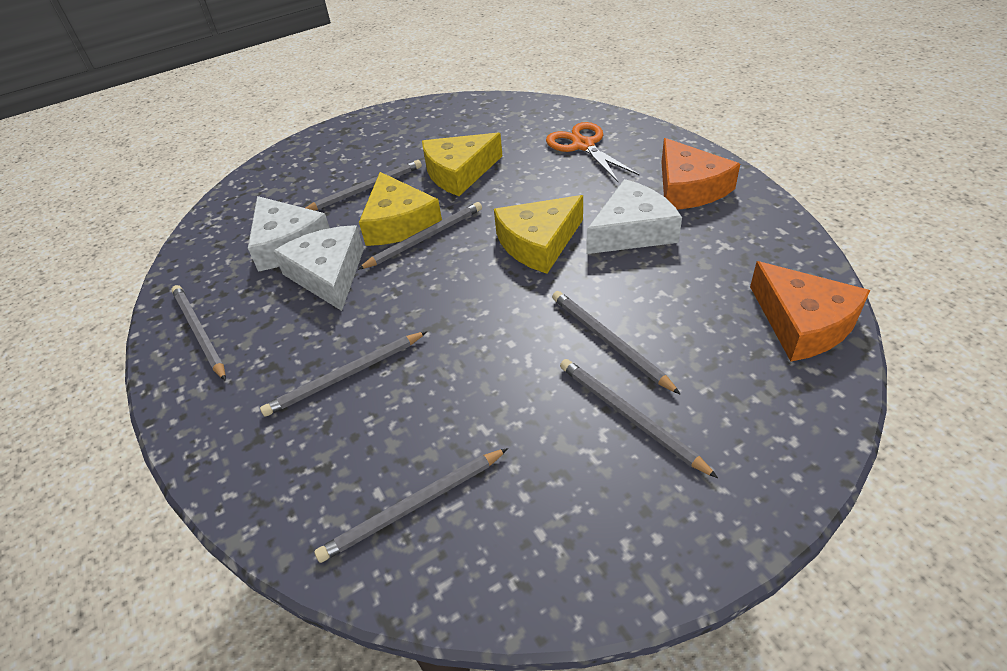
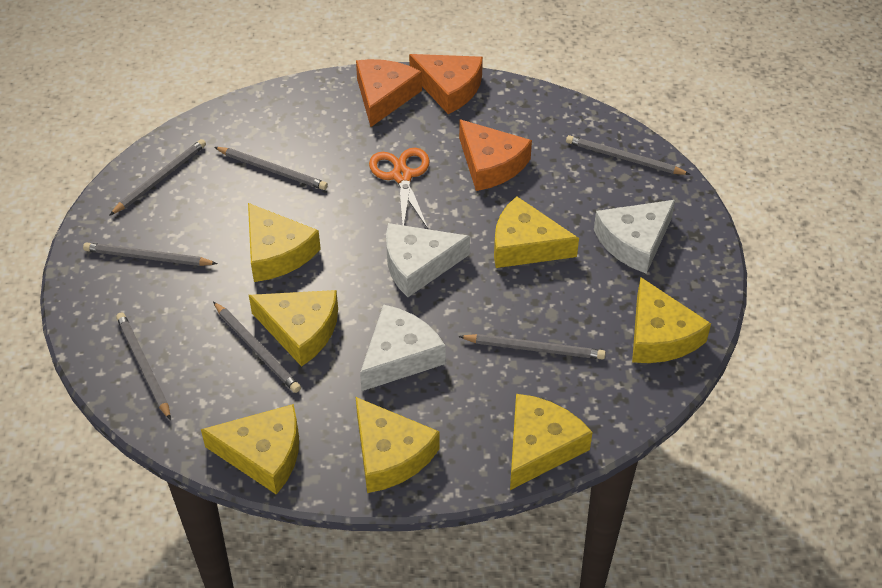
orange cheese: 2 -> 3
yellow cheese: 3 -> 7

